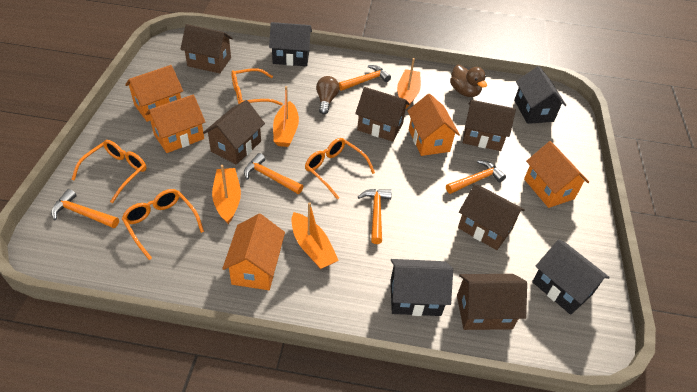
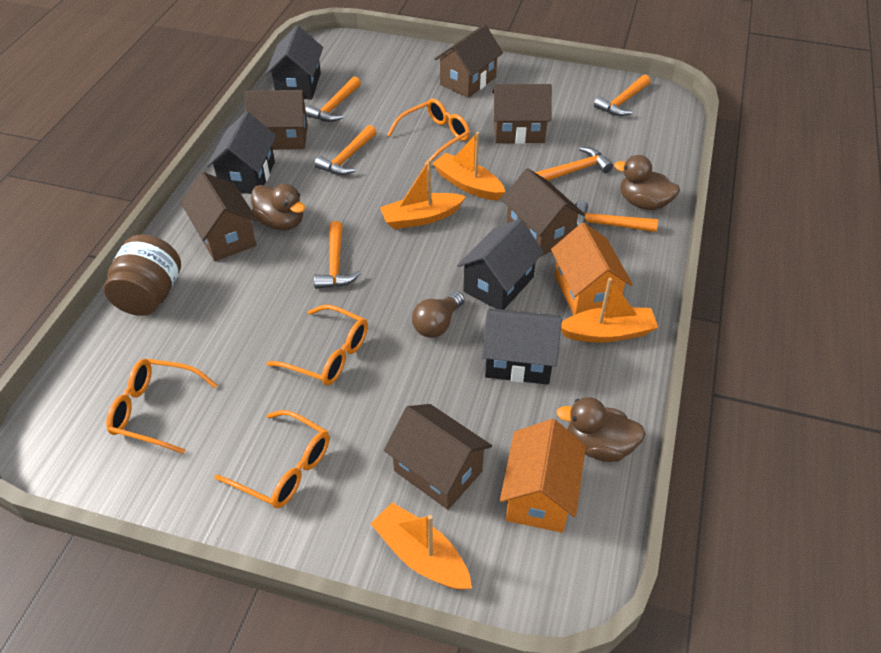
brown duck: 1 -> 3
brown jar: 0 -> 1
orange hammer: 5 -> 6
orange house: 5 -> 2

